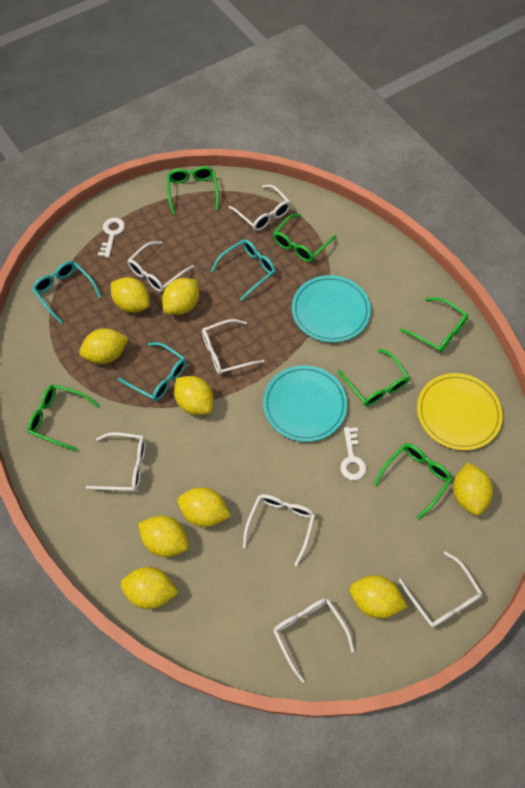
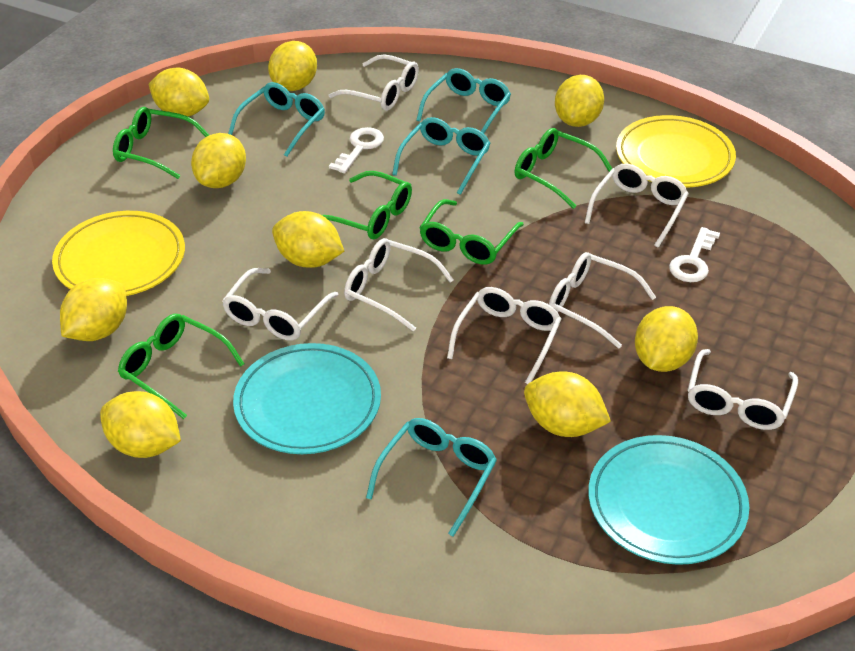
green glasses: 6 -> 5
turquoise glasses: 3 -> 4
yellow plate: 1 -> 2

